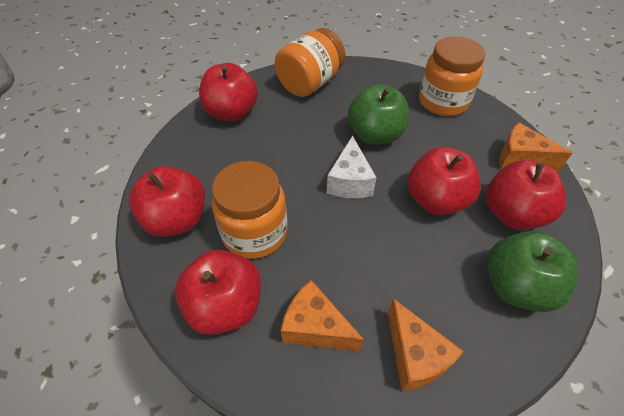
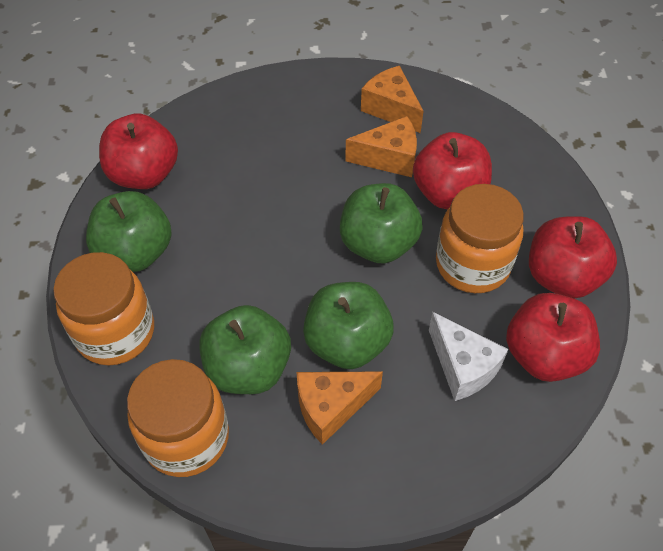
green apple: 2 -> 4
red apple: 5 -> 4

